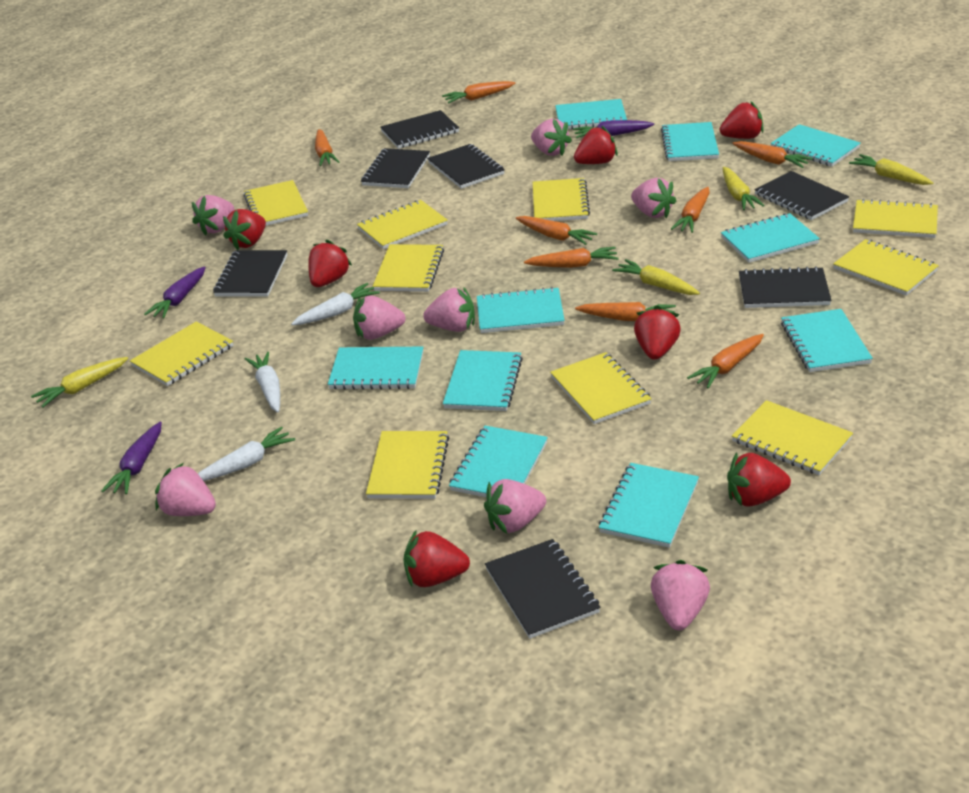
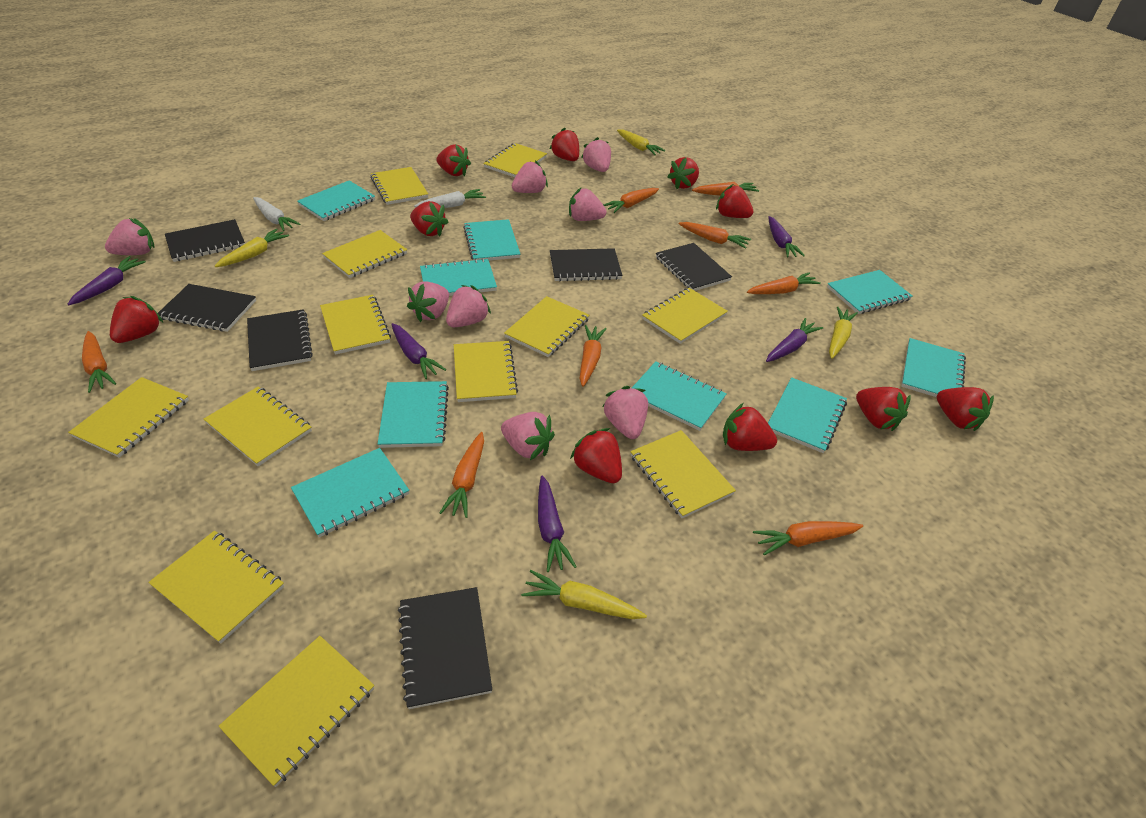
black notebook: 7 -> 6
purple carrot: 3 -> 5
red strawberry: 7 -> 10
turquoise notebook: 10 -> 9
white carrot: 3 -> 2
yellow notebook: 10 -> 12

